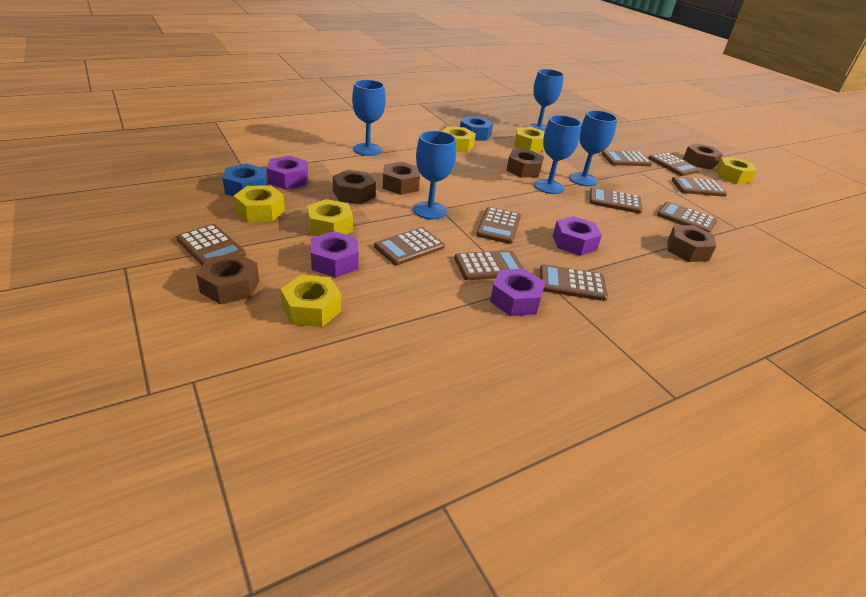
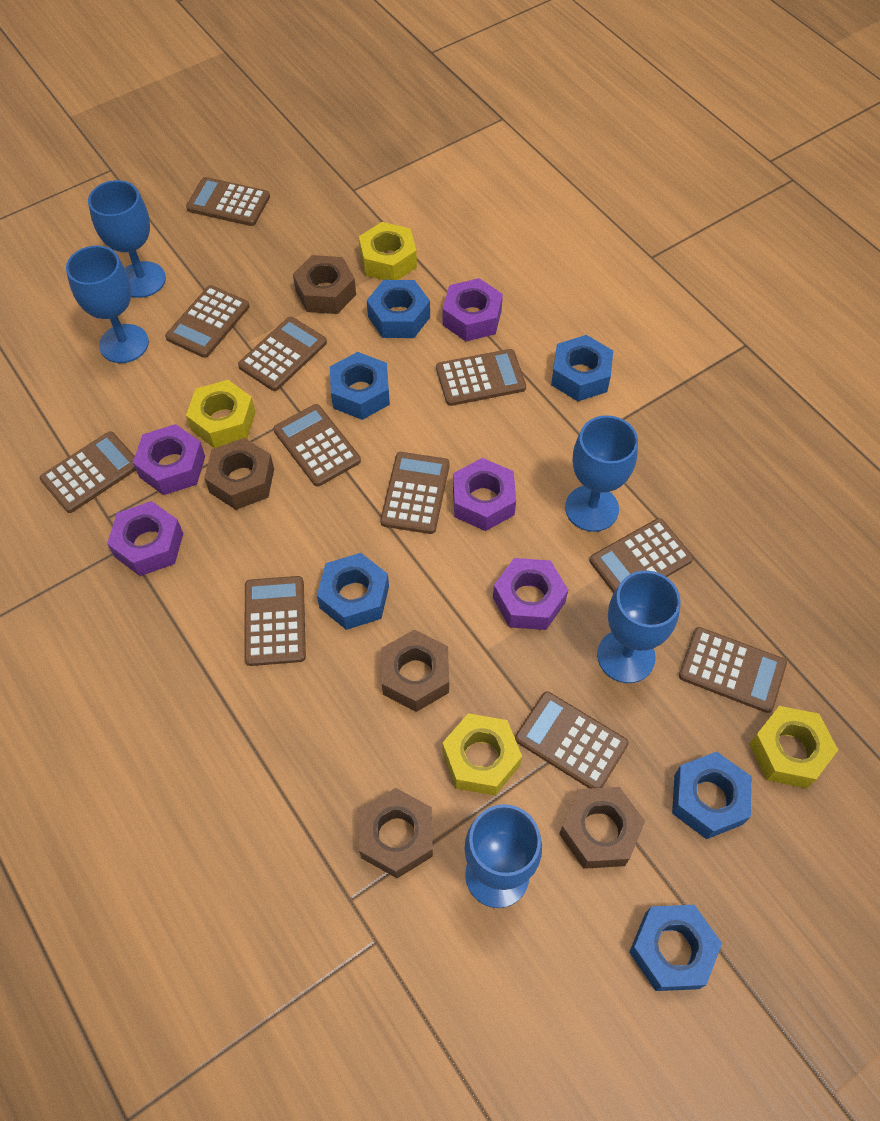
blue nut: 2 -> 6
brown calculator: 10 -> 11
brown nut: 6 -> 5
purple nut: 4 -> 5
yellow nut: 6 -> 4

